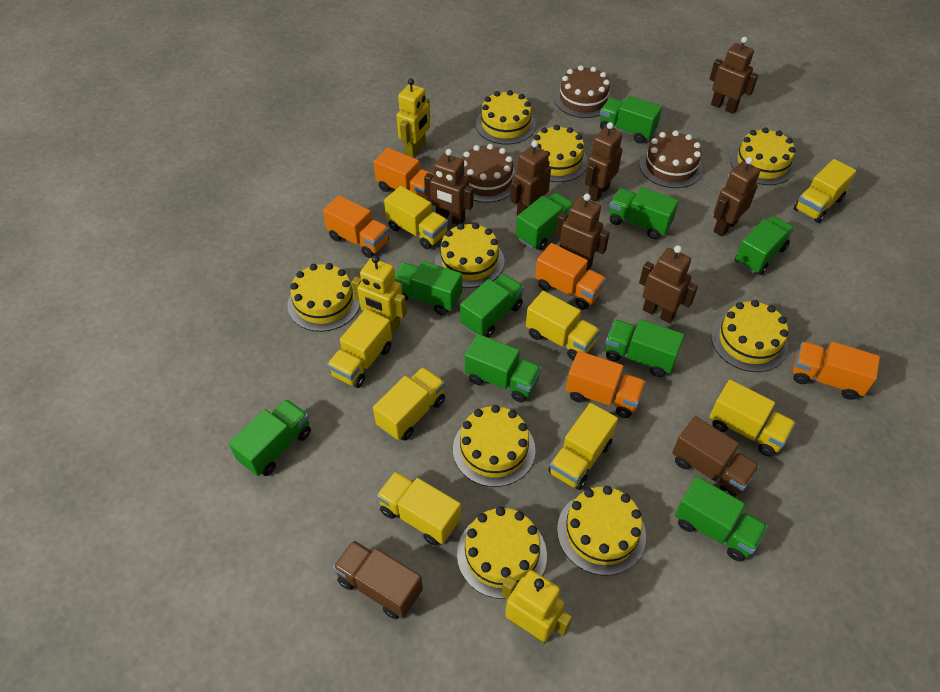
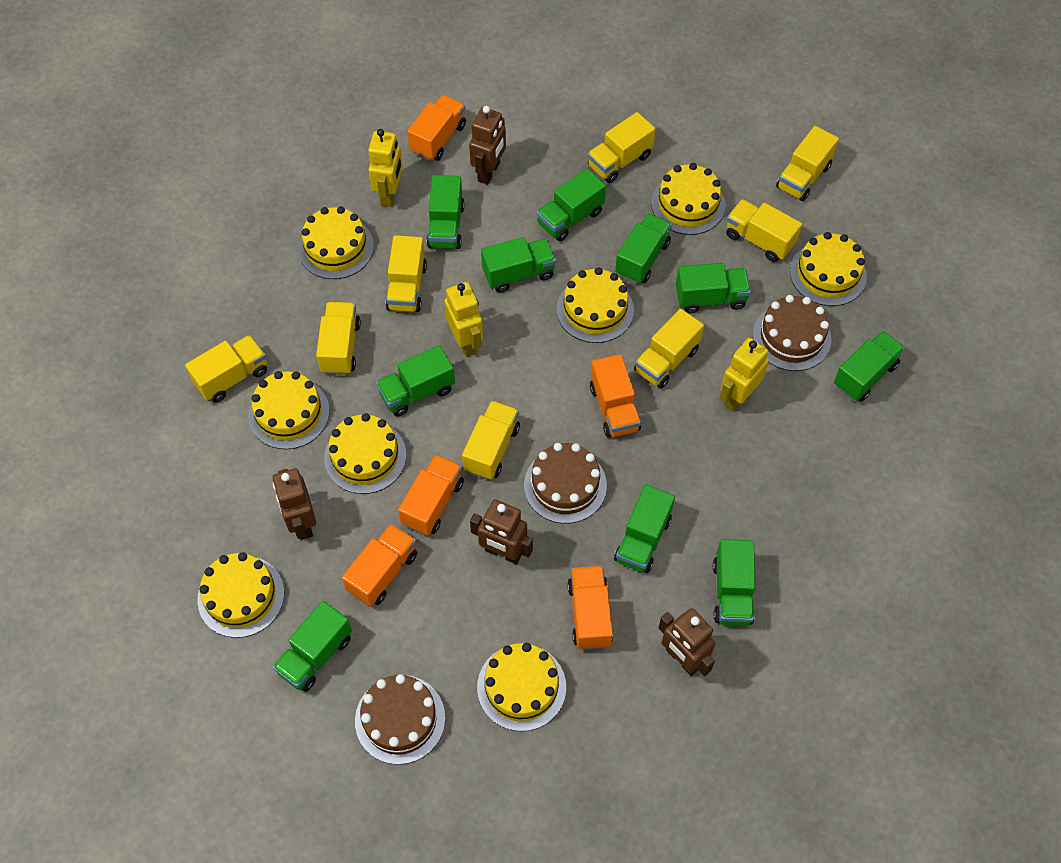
brown robot: 7 -> 4
brown truck: 2 -> 0
yellow cake: 9 -> 8

